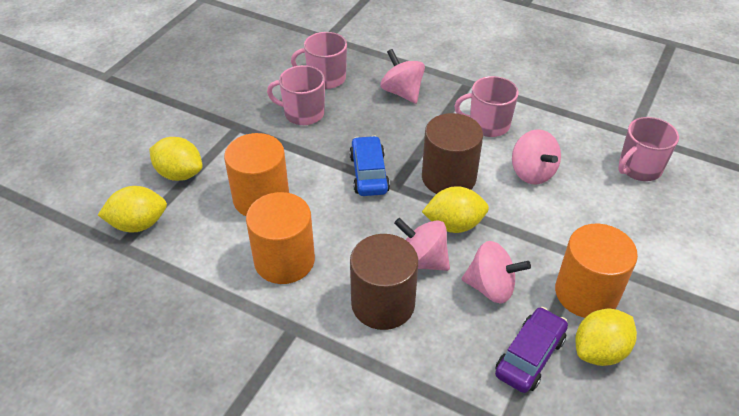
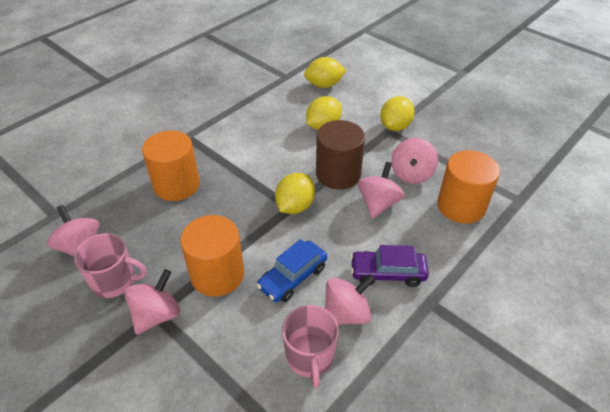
brown cylinder: 2 -> 1
pink mug: 4 -> 2
pink spinning top: 4 -> 5

